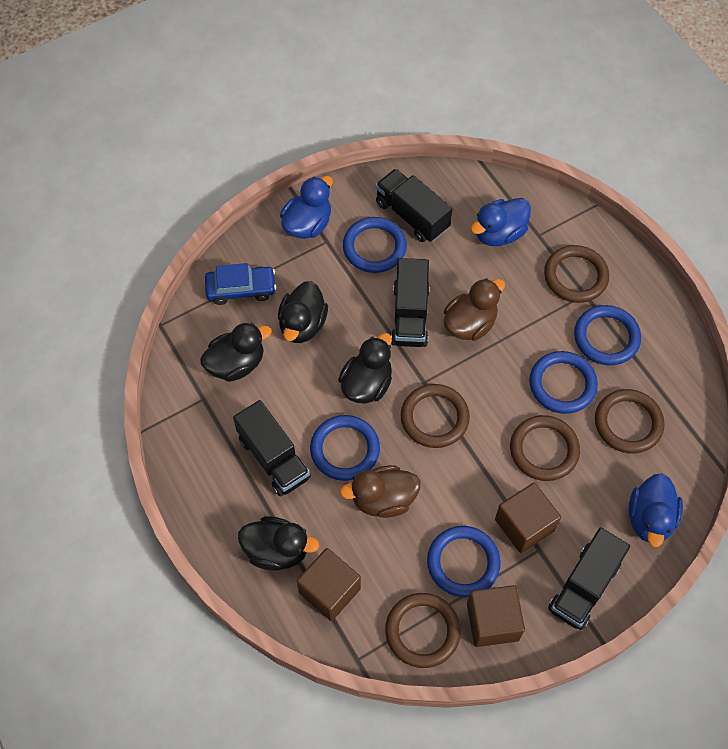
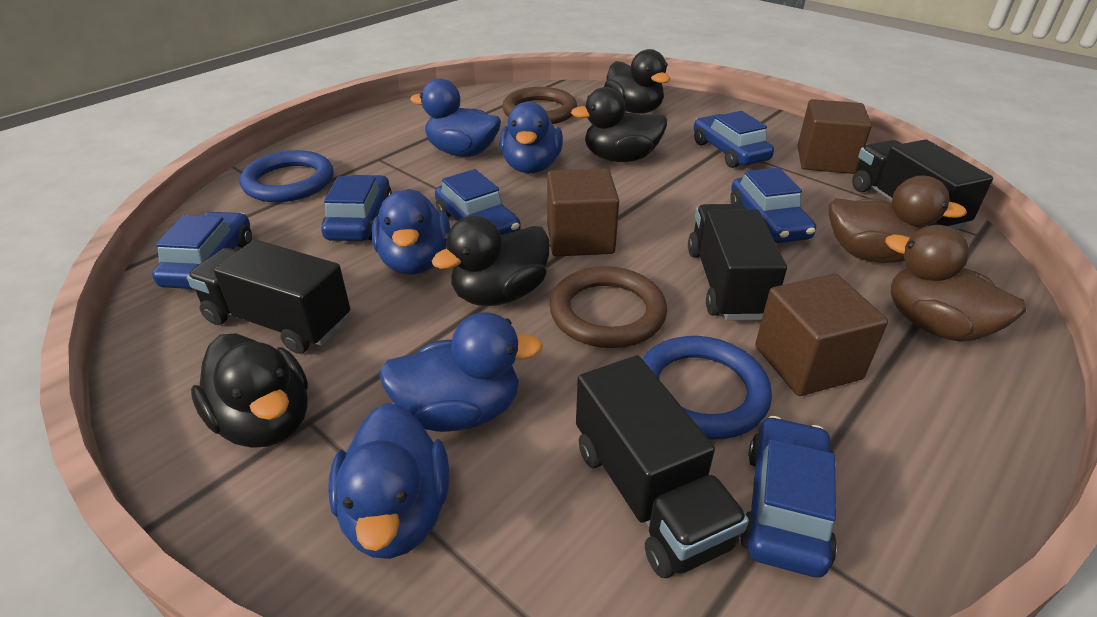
blue car: 1 -> 6
blue duck: 3 -> 5
blue ring: 5 -> 2
brown ring: 5 -> 2

